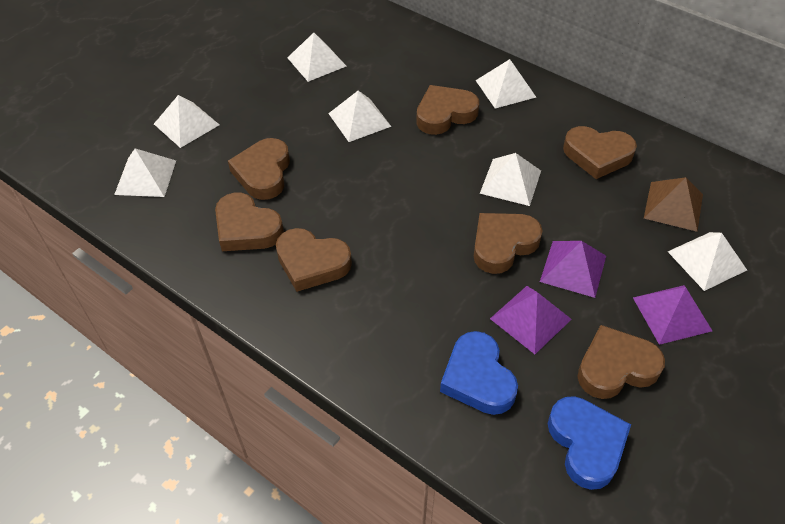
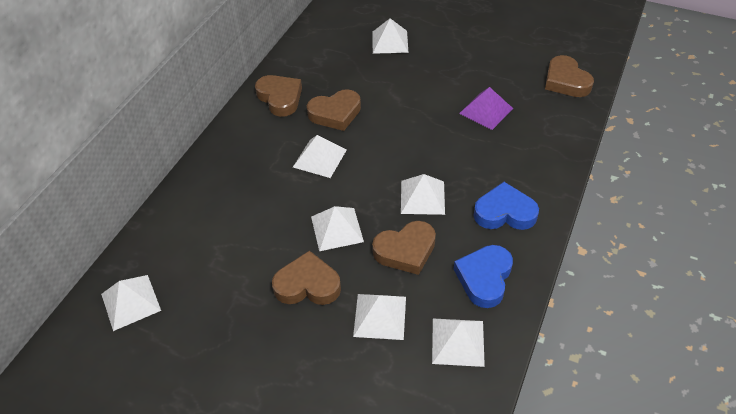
brown heart: 7 -> 5
brown pyramid: 1 -> 0
purple pyramid: 3 -> 1

